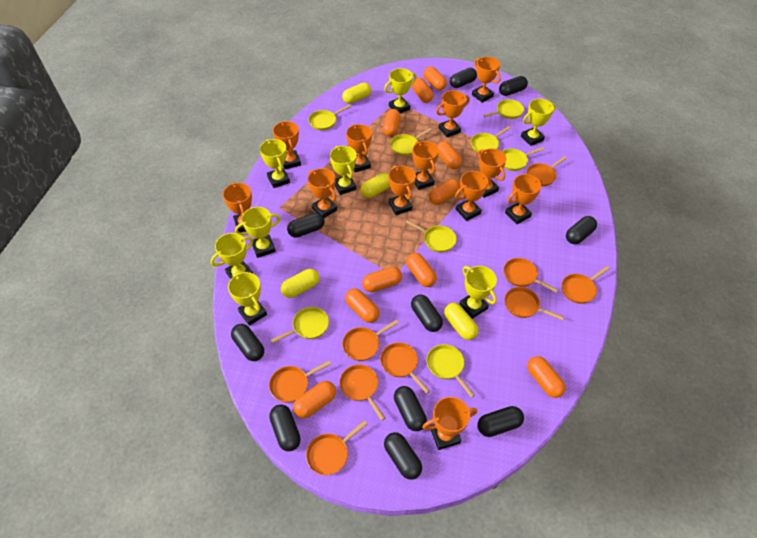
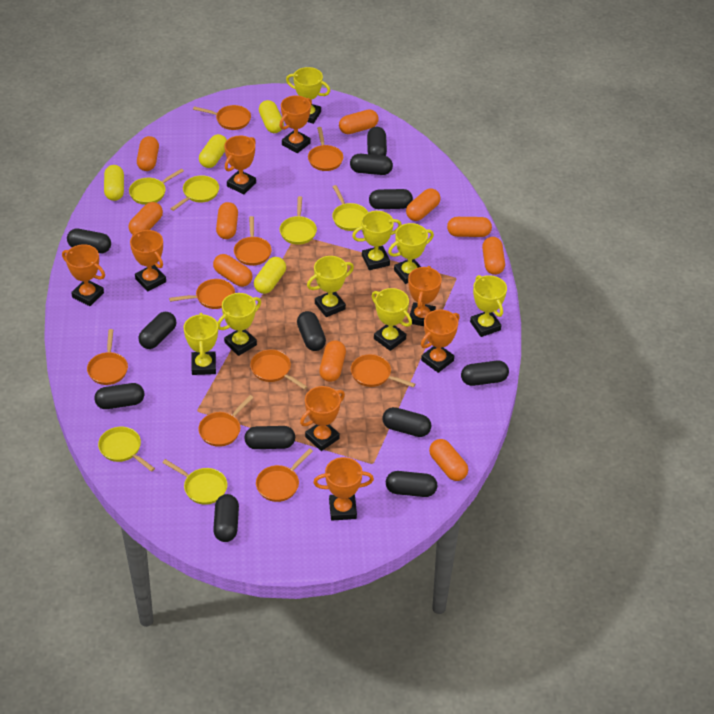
black capsule: 10 -> 12
orange trophy: 12 -> 8
yellow pan: 8 -> 6

